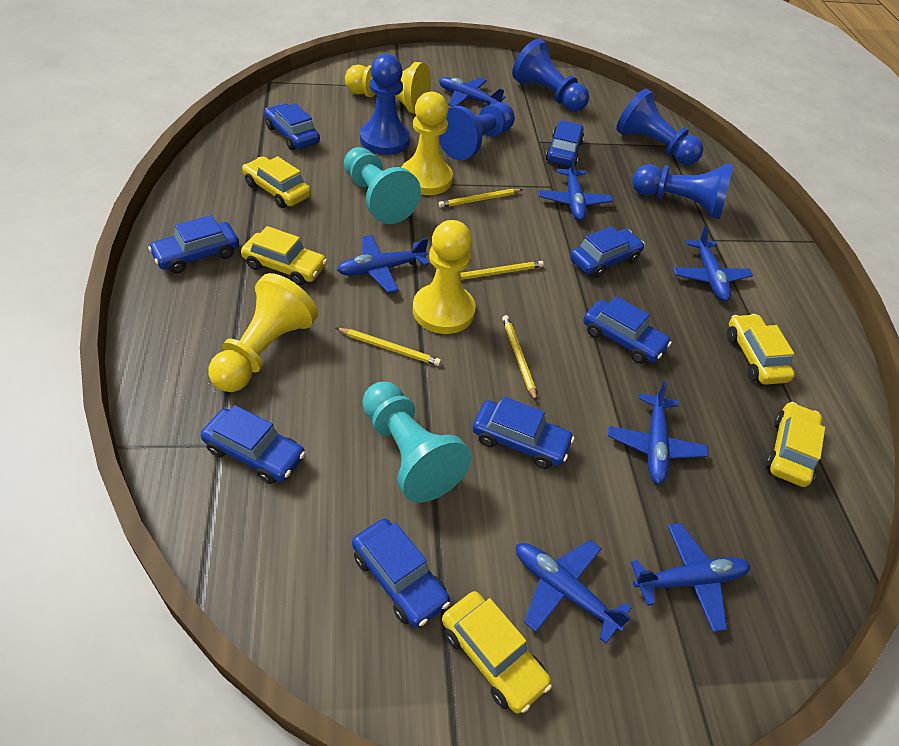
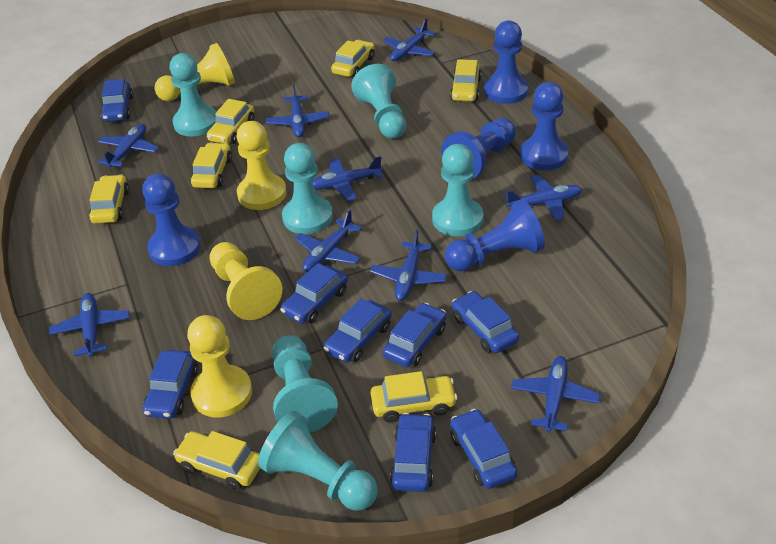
blue plane: 7 -> 9
turquoise pawn: 2 -> 6
yellow car: 5 -> 7
yellow pencil: 4 -> 0

